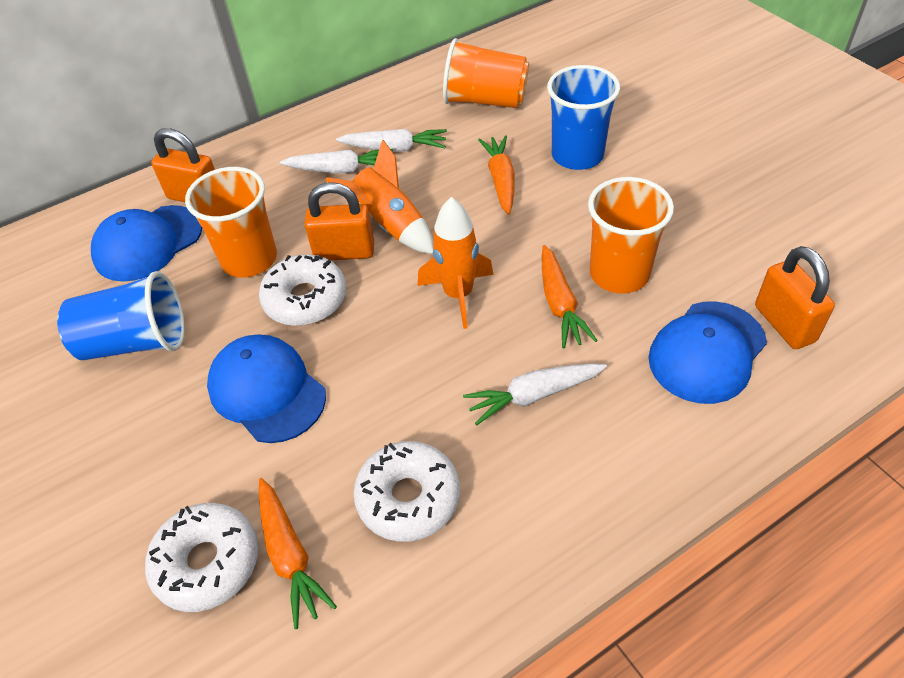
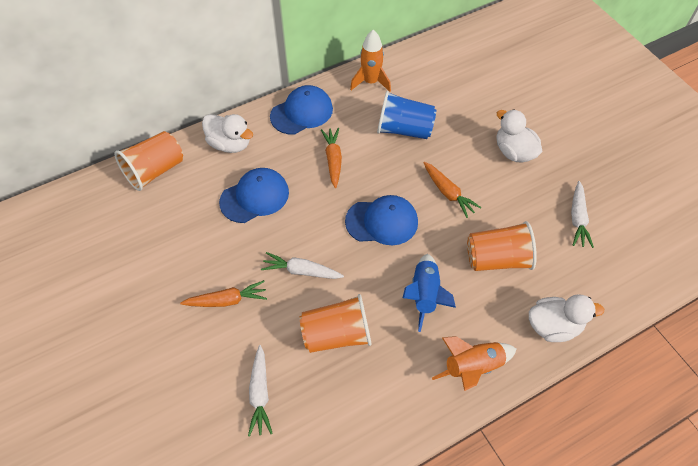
blue cup: 2 -> 1
blue rocket: 0 -> 1
orange padlock: 3 -> 0
white donut: 3 -> 0
white duck: 0 -> 3

